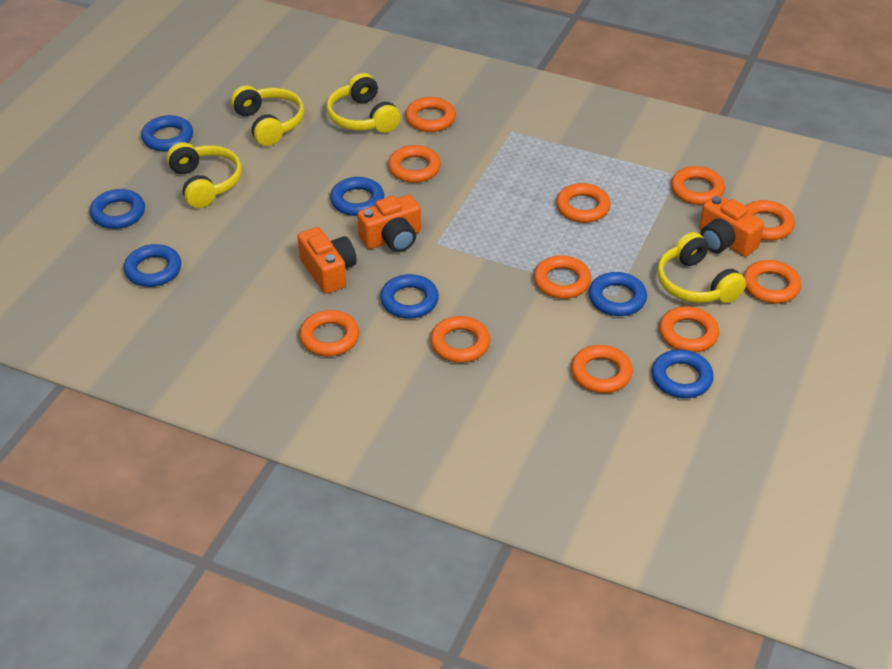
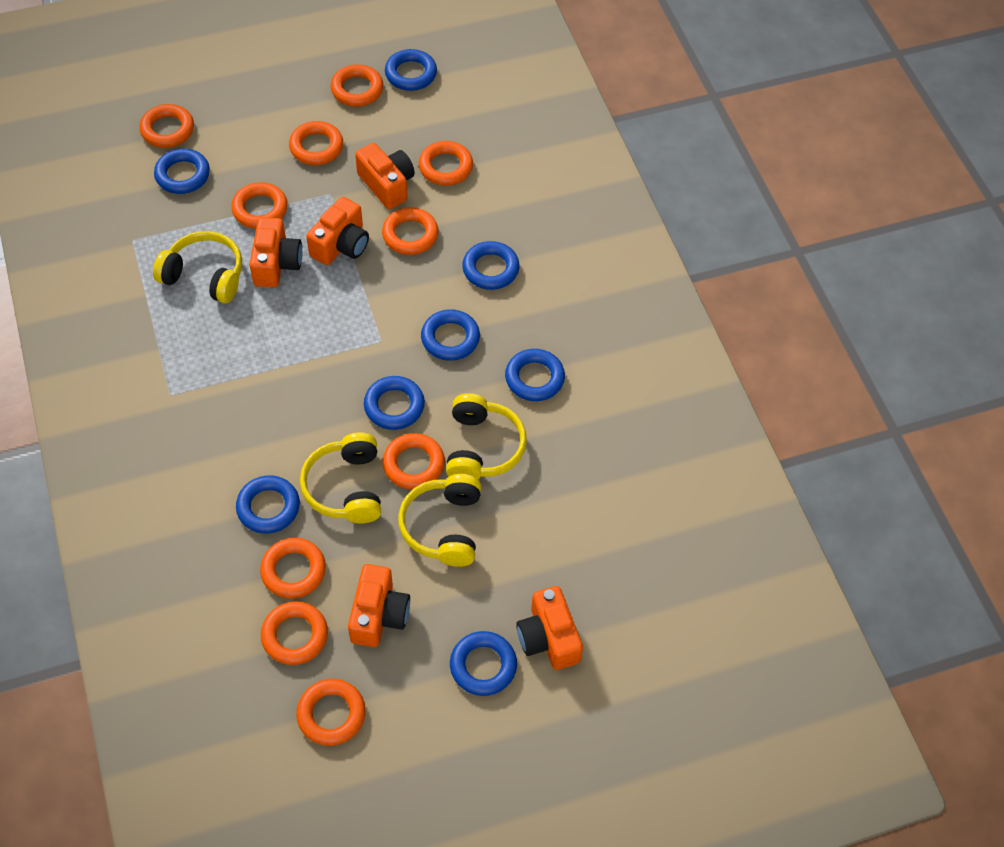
blue ring: 7 -> 8
orange camera: 3 -> 5
orange ring: 11 -> 10

